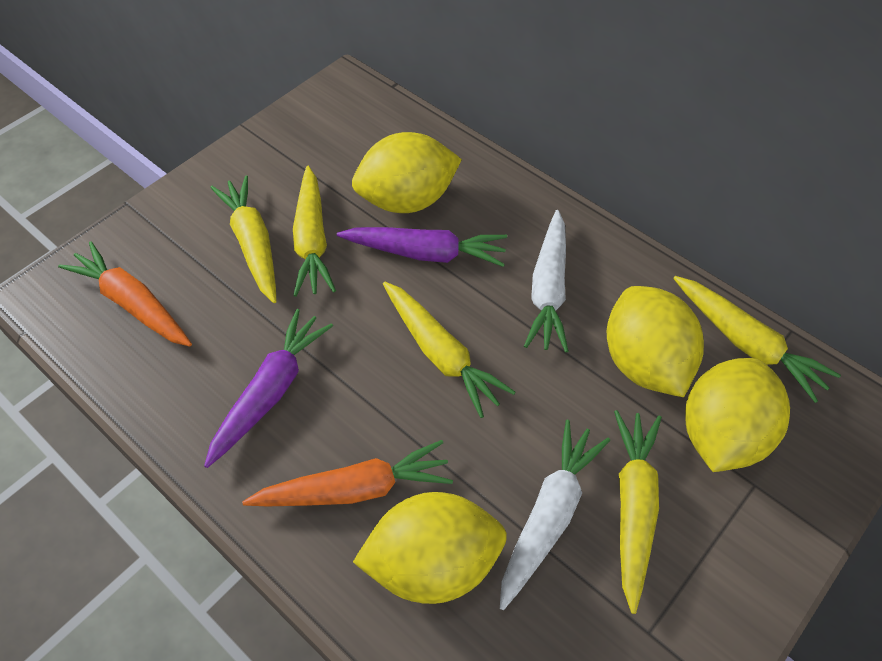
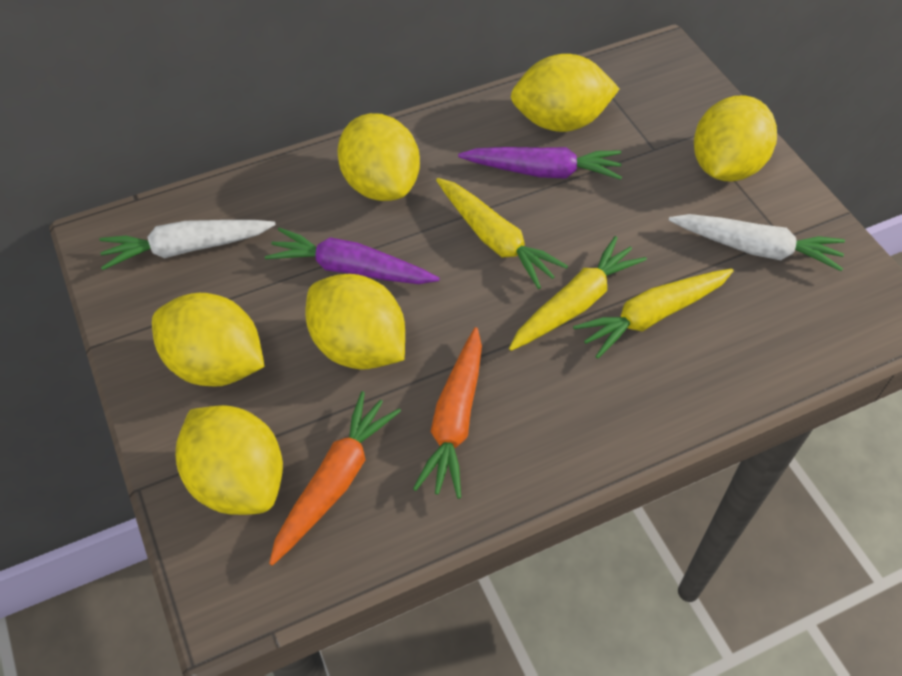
yellow carrot: 5 -> 3
yellow lemon: 4 -> 6

